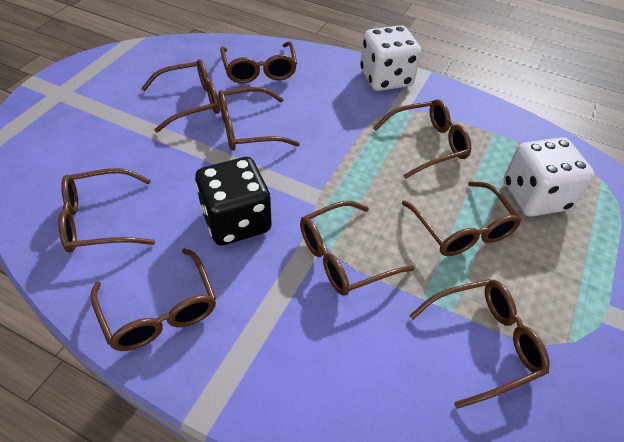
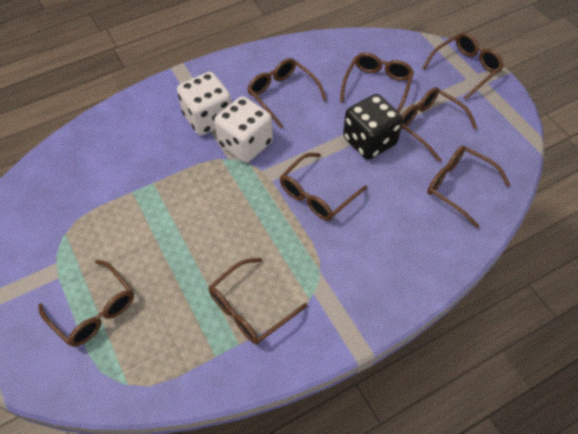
brown glasses: 9 -> 8

